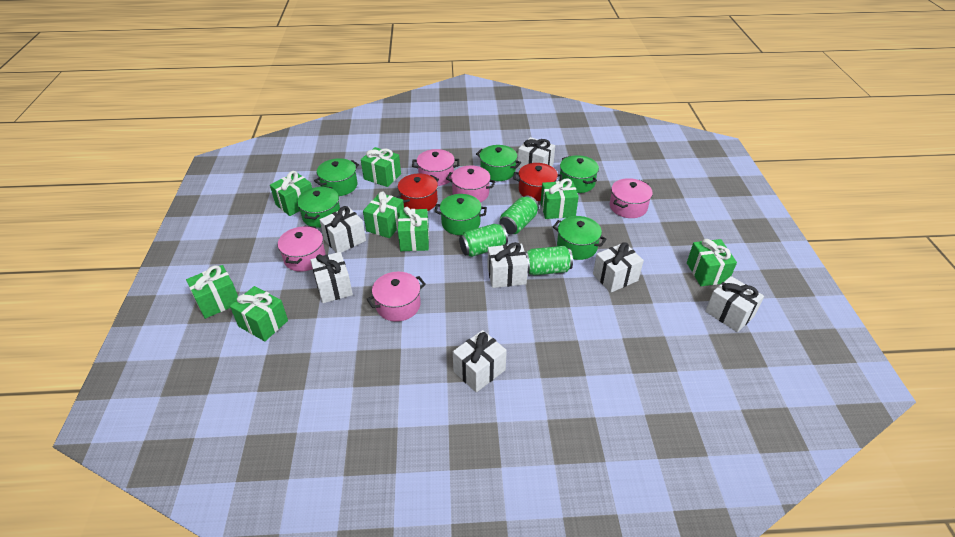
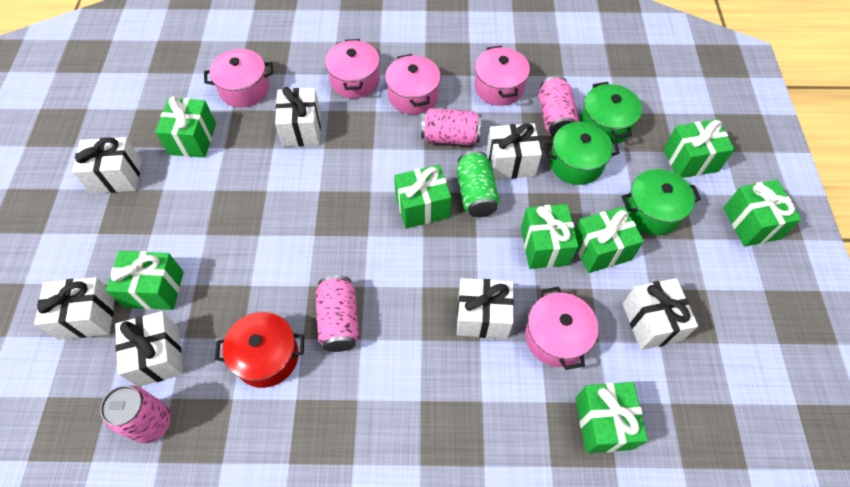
green can: 3 -> 1
green pot: 6 -> 3
pink can: 0 -> 4
red pot: 2 -> 1

